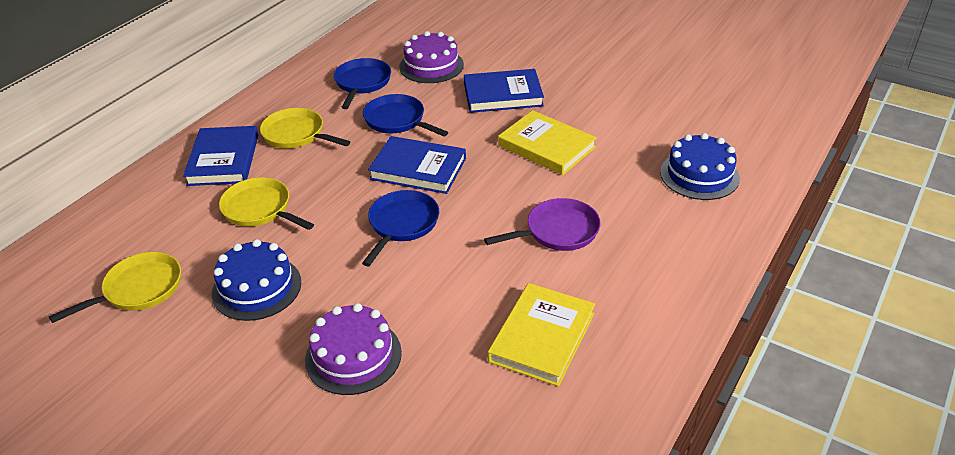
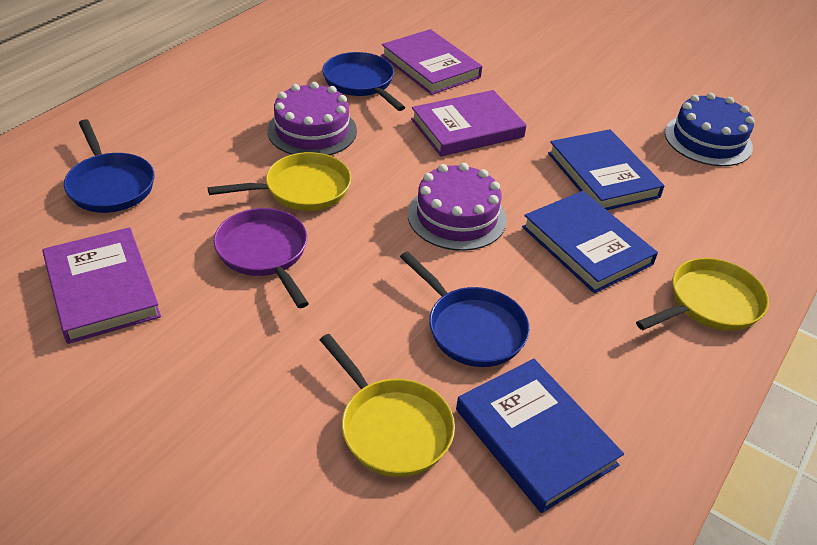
blue cake: 2 -> 1
purple book: 0 -> 3
yellow book: 2 -> 0

